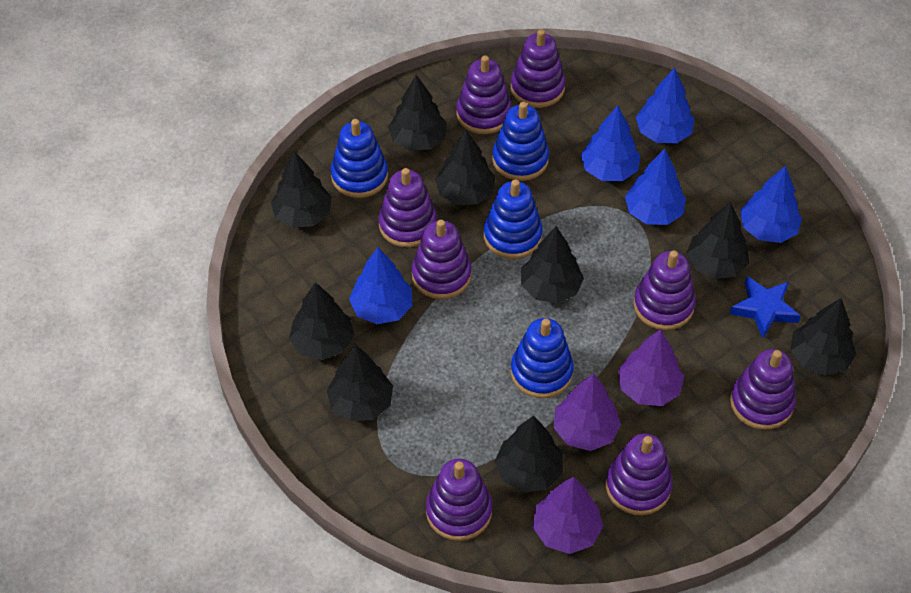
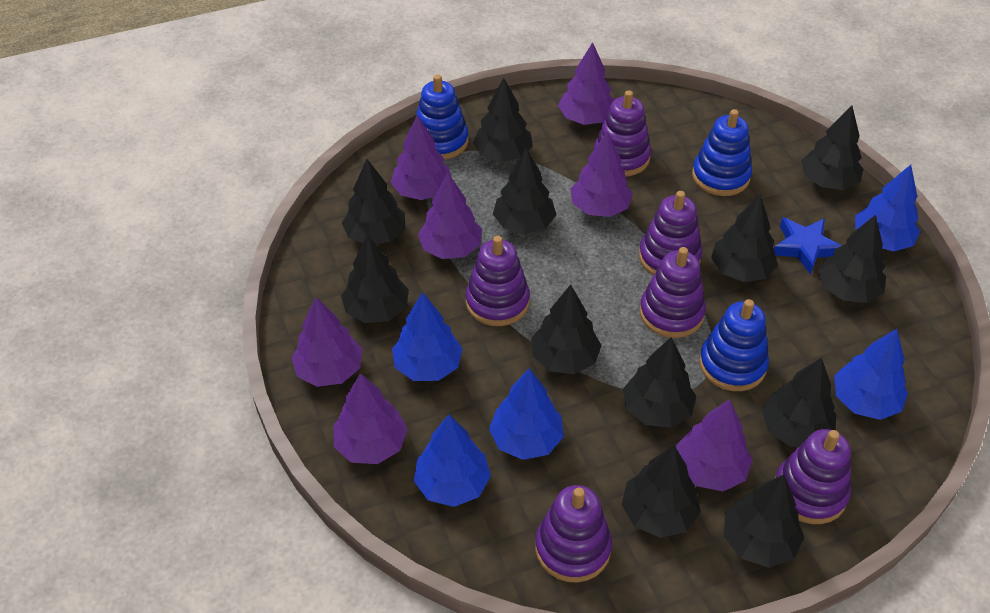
black tree: 9 -> 12
blue stacking toy: 4 -> 3
purple stacking toy: 8 -> 6
purple tree: 3 -> 7

